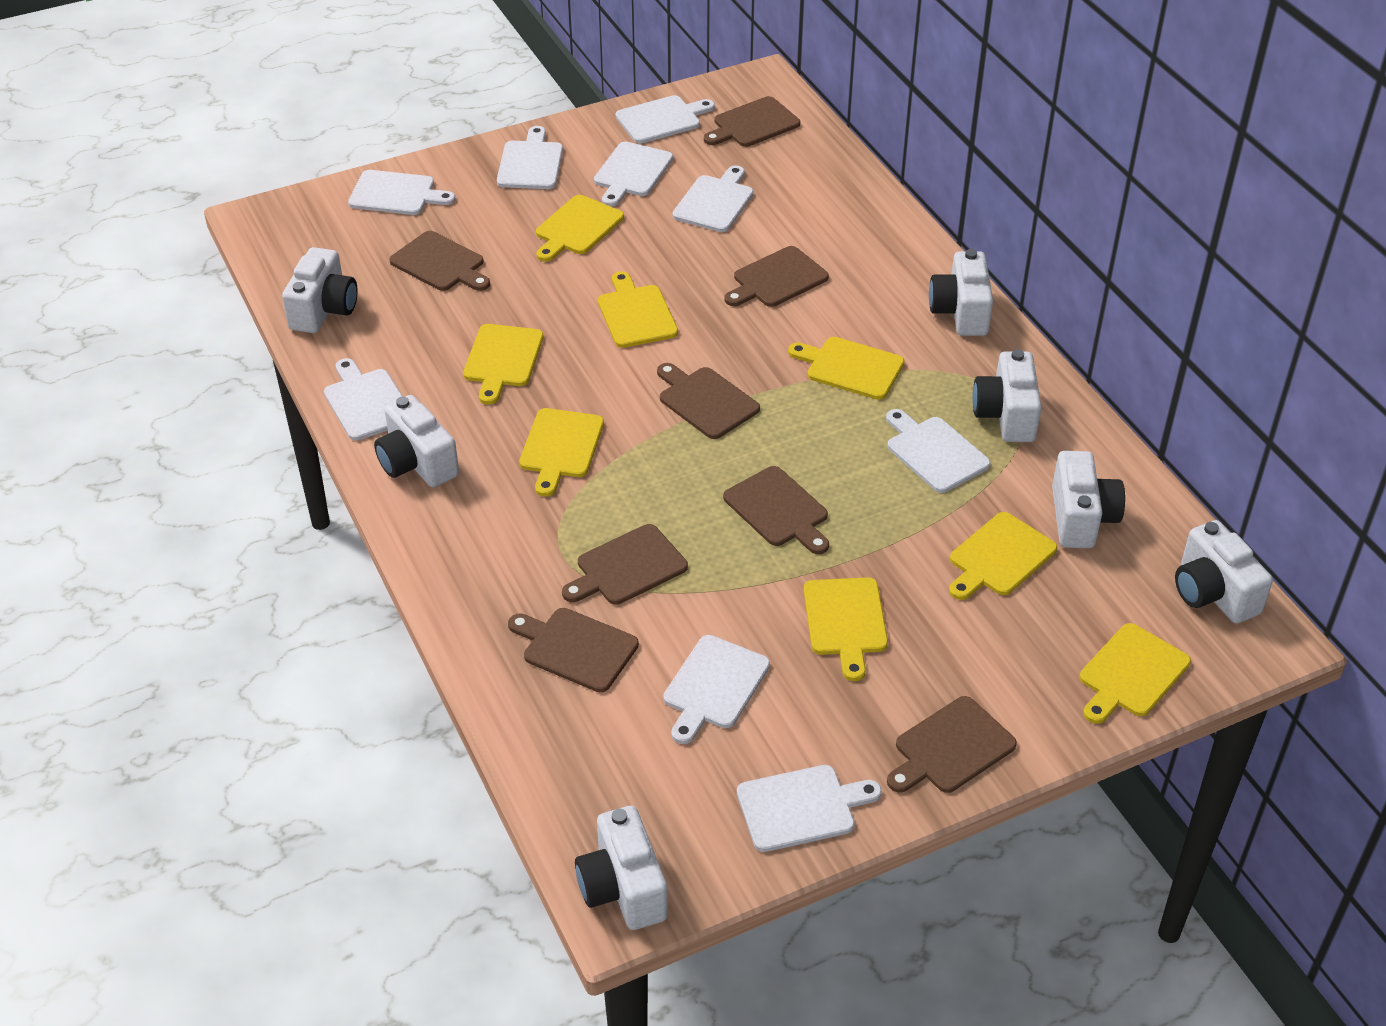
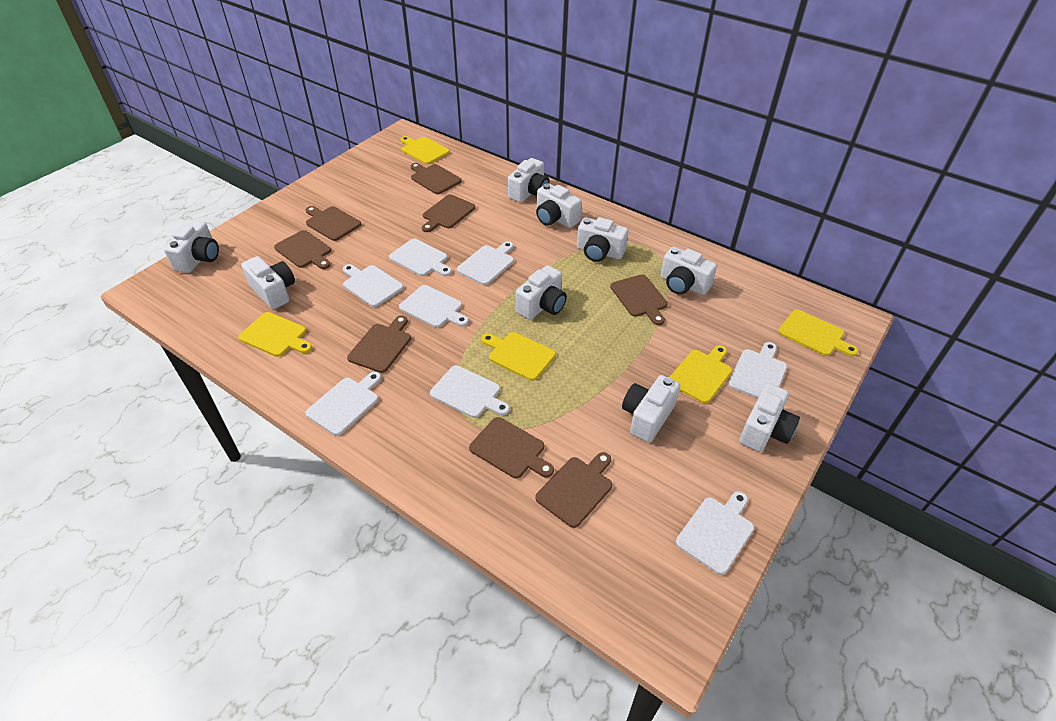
white camera: 7 -> 9
white cutting board: 9 -> 8
yellow cutting board: 8 -> 5

